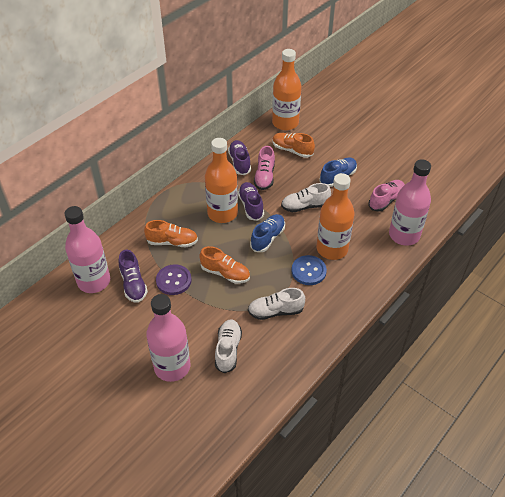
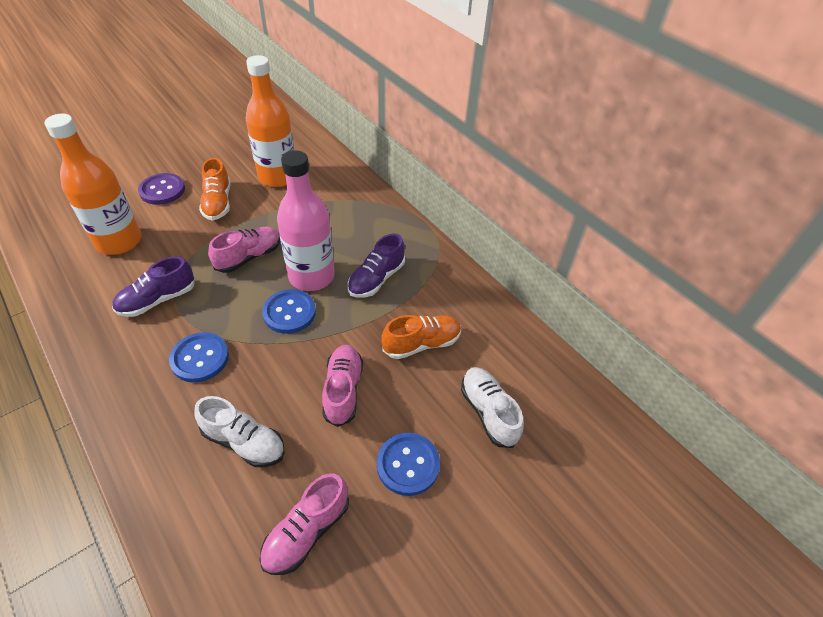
blue button: 1 -> 3
blue shoe: 2 -> 0
orange bottle: 3 -> 2
orange shoe: 3 -> 2
pink bottle: 3 -> 1
pink shoe: 2 -> 3
purple shoe: 3 -> 2
white shoe: 3 -> 2

